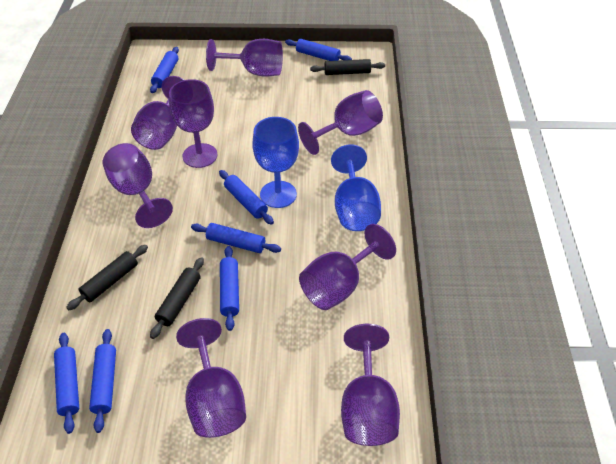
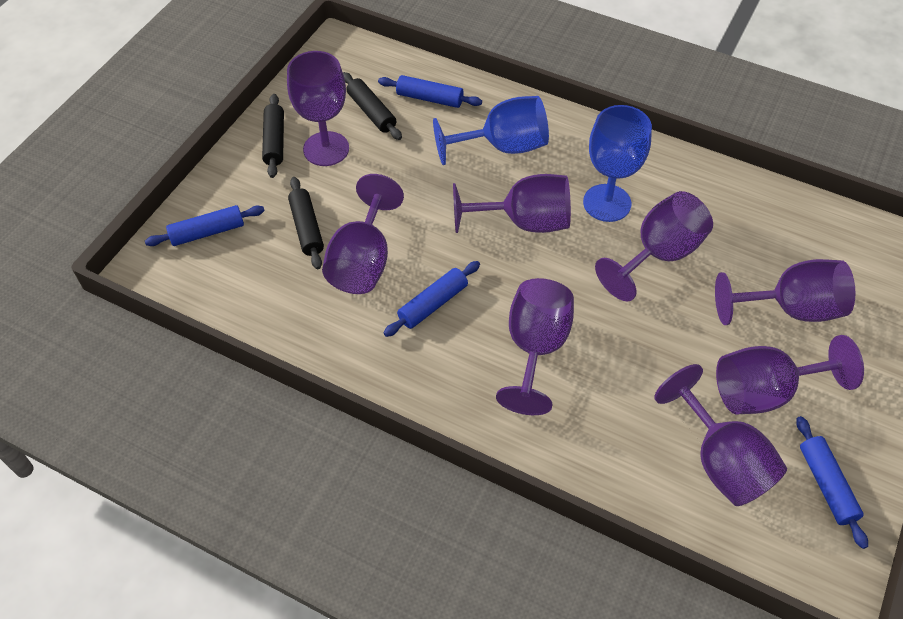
blue rolling pin: 7 -> 4

